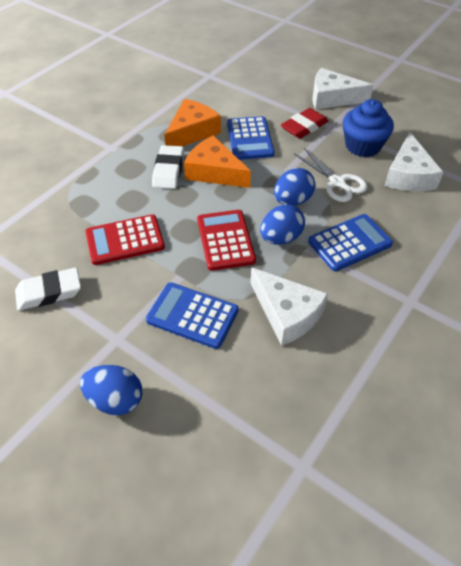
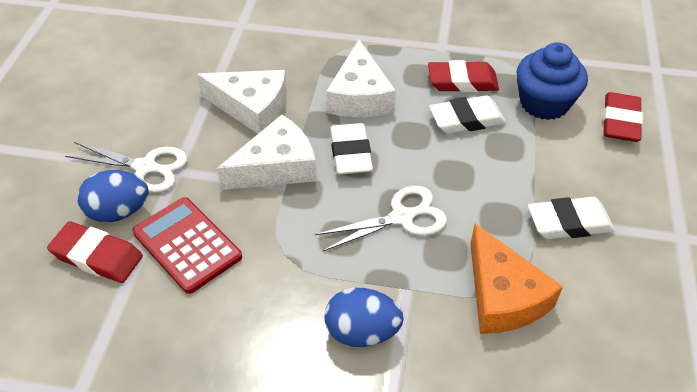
blue calculator: 3 -> 0
blue egg: 3 -> 2
orange cheese: 2 -> 1
red calculator: 2 -> 1
red eraser: 1 -> 3
white eraser: 2 -> 3
white scissors: 1 -> 2

